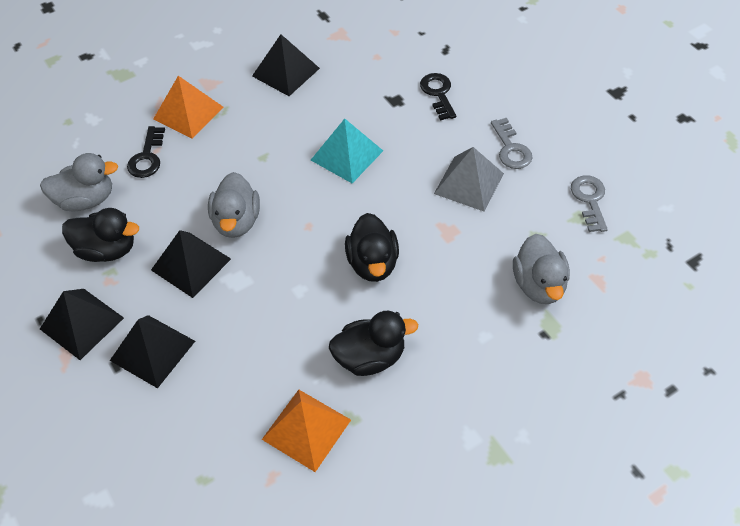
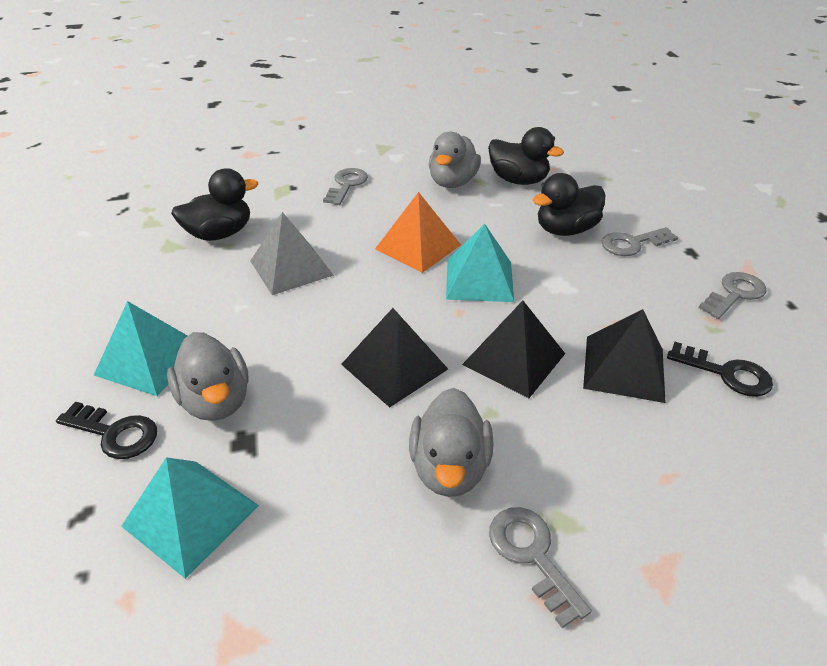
black pyramid: 4 -> 3
grey key: 2 -> 4
orange pyramid: 2 -> 1
turquoise pyramid: 1 -> 3

